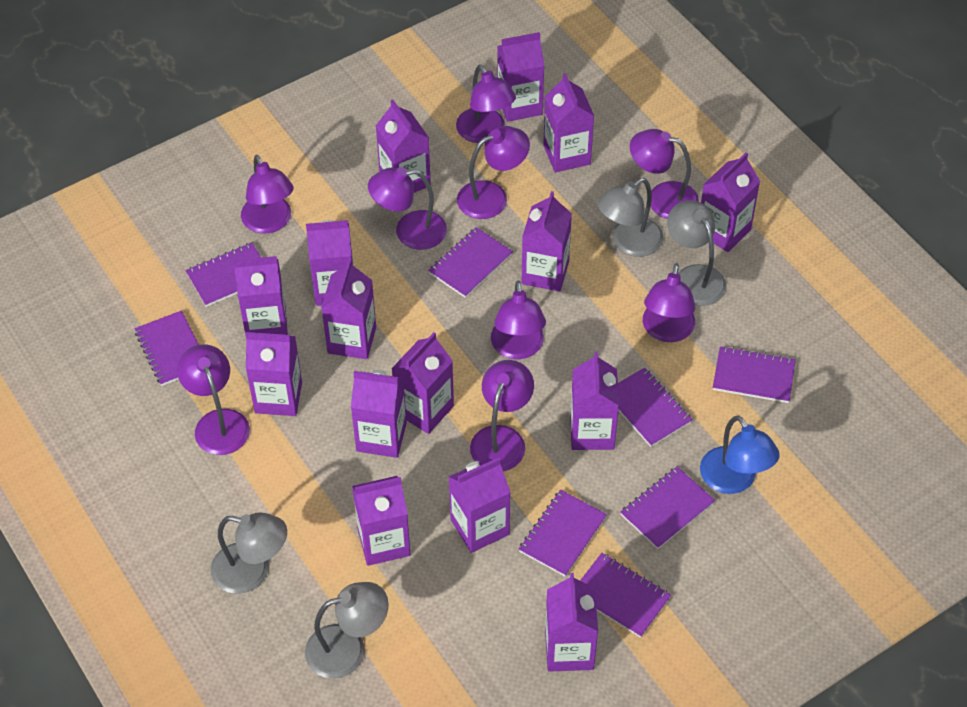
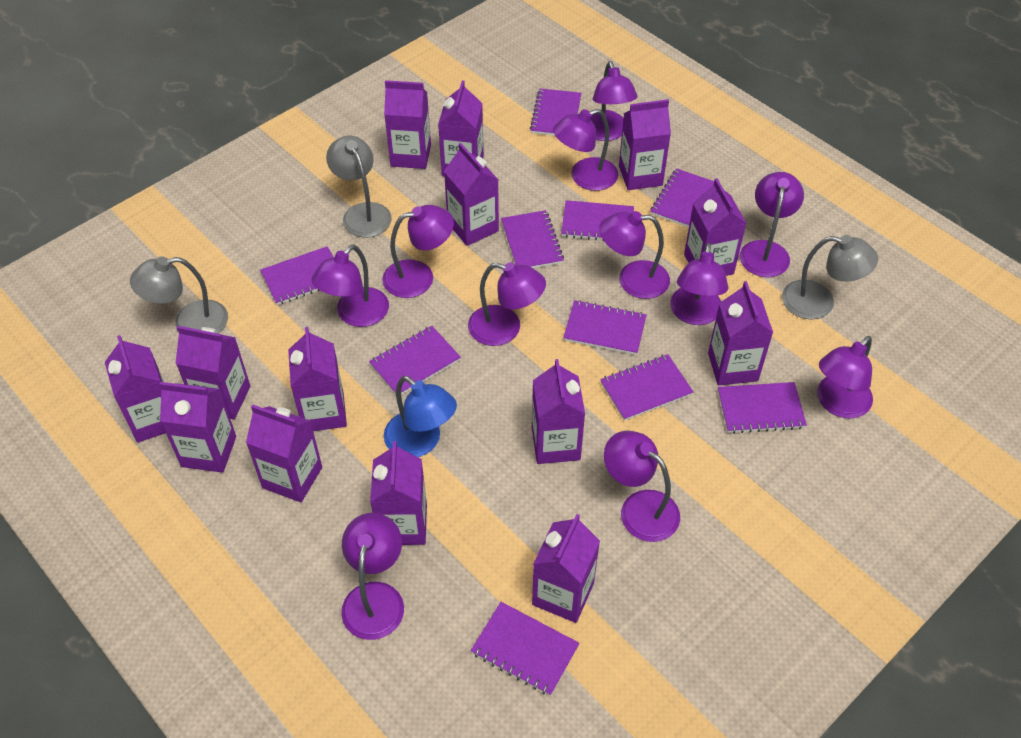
grey lamp: 4 -> 3
purple carton: 15 -> 14
purple lamp: 9 -> 11
purple notebook: 8 -> 10

